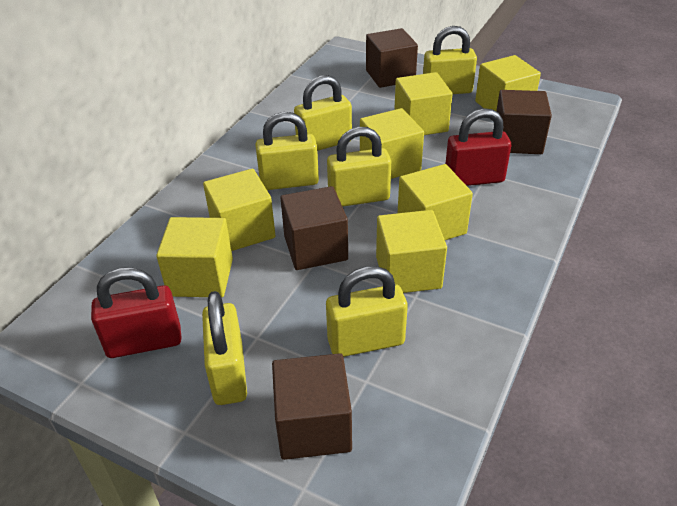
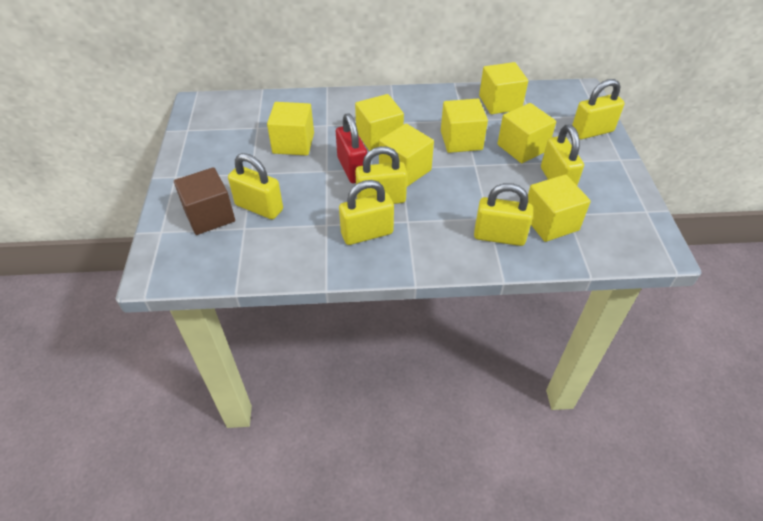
brown cube: 4 -> 1
red padlock: 2 -> 1

